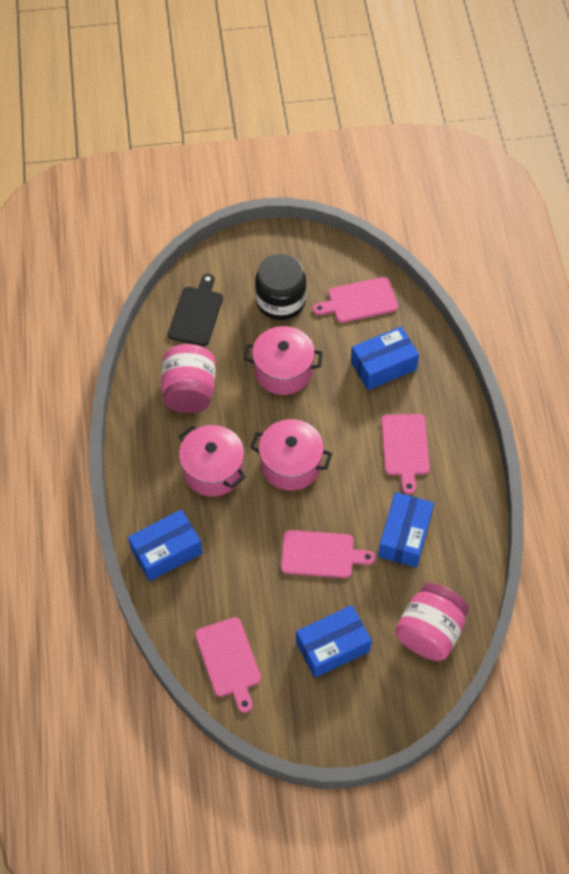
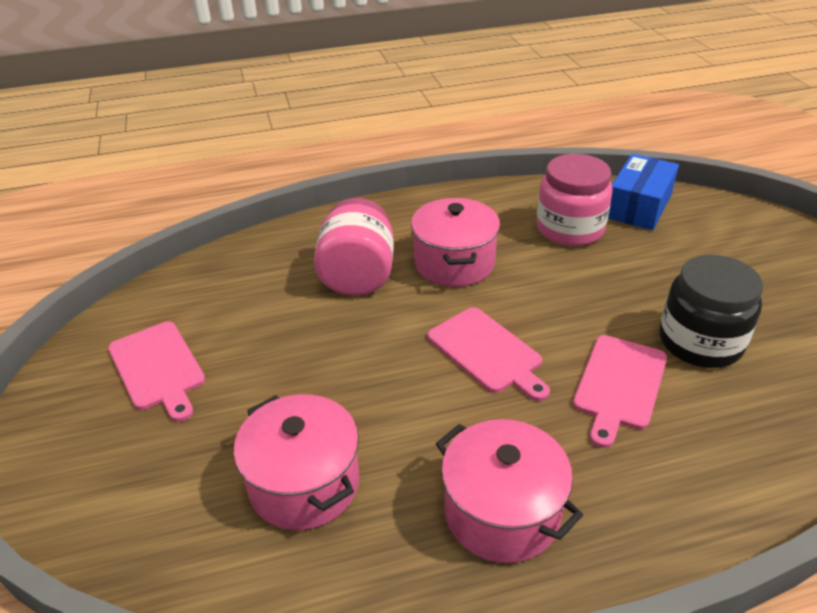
black cutting board: 1 -> 0
blue box: 4 -> 1
pink cutting board: 4 -> 3

